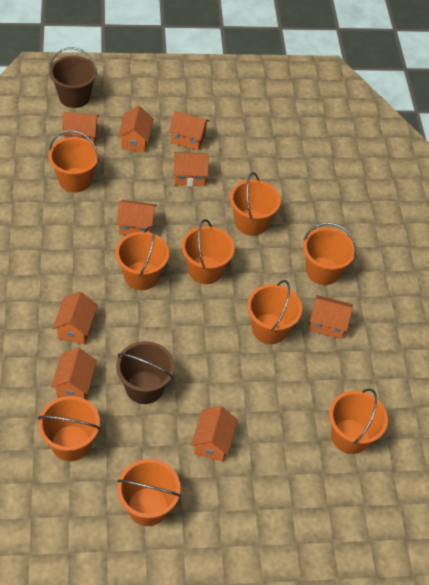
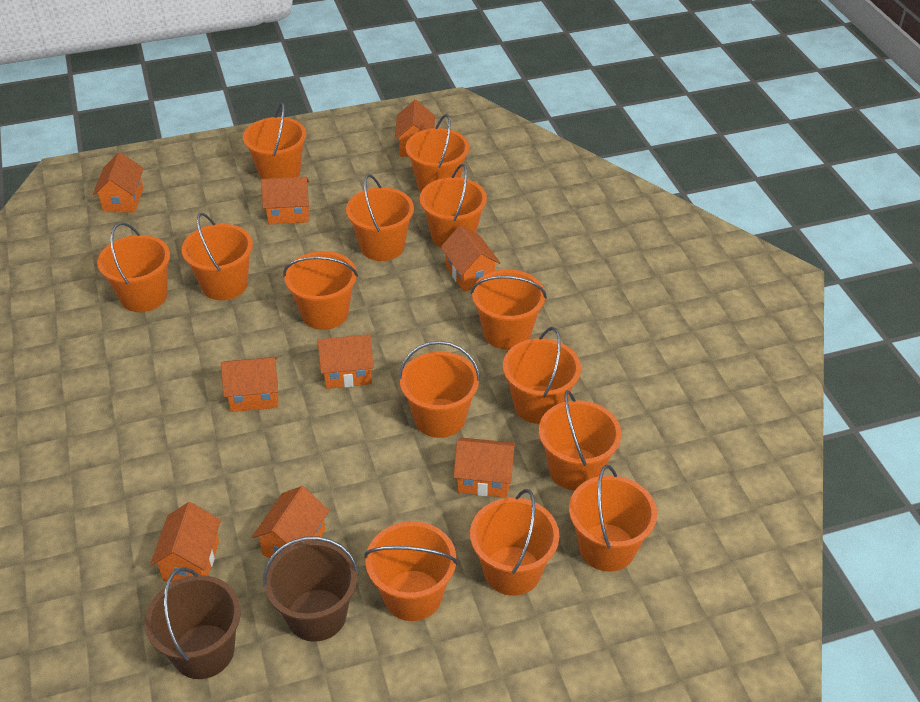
orange bucket: 9 -> 14

